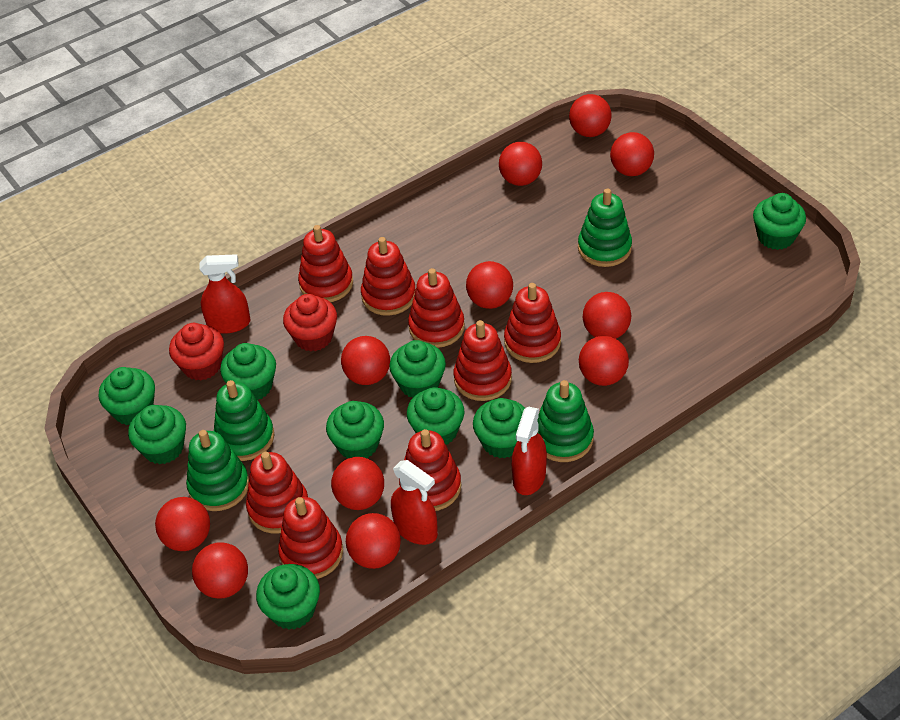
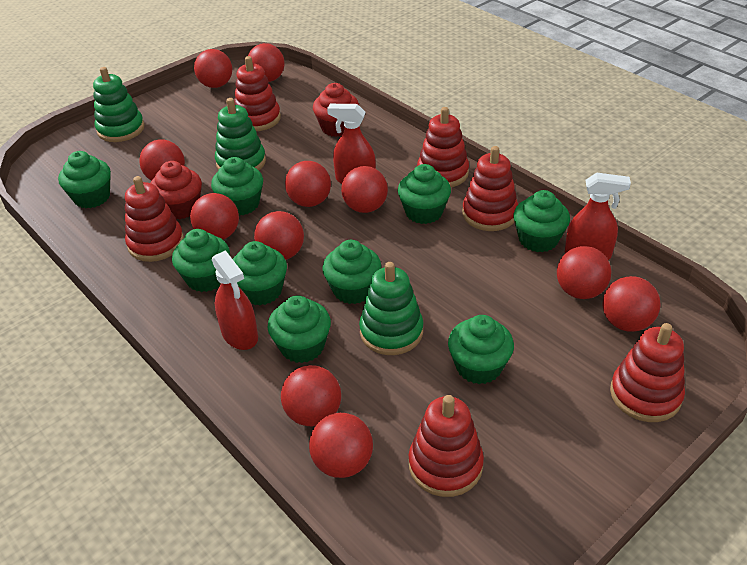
green stacking toy: 4 -> 3
red stacking toy: 8 -> 6

